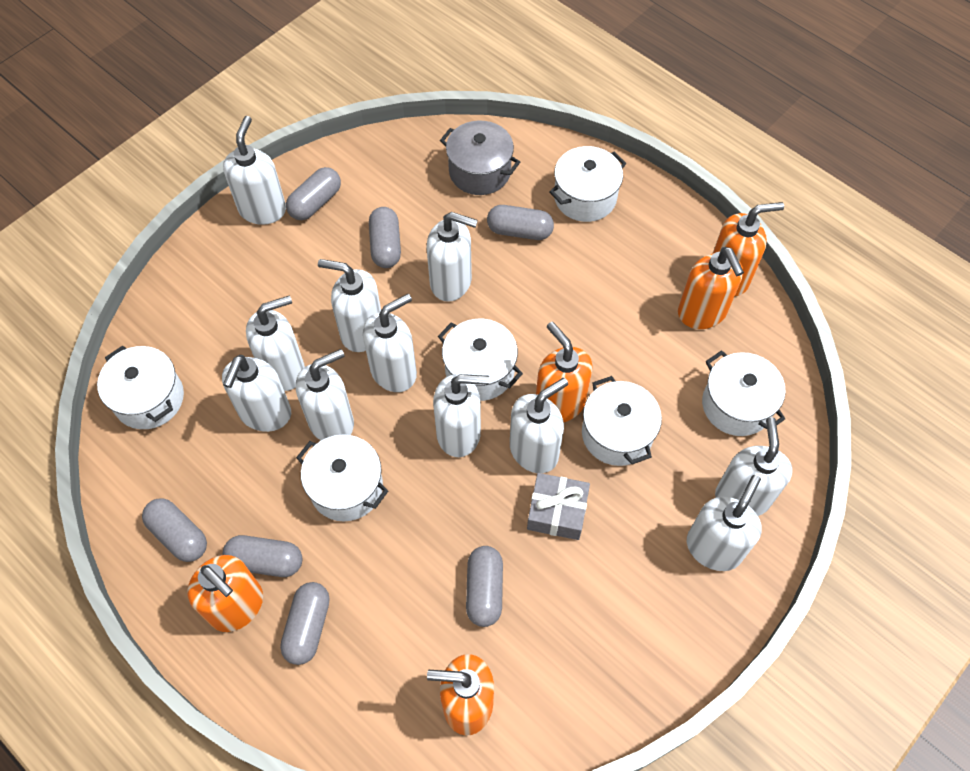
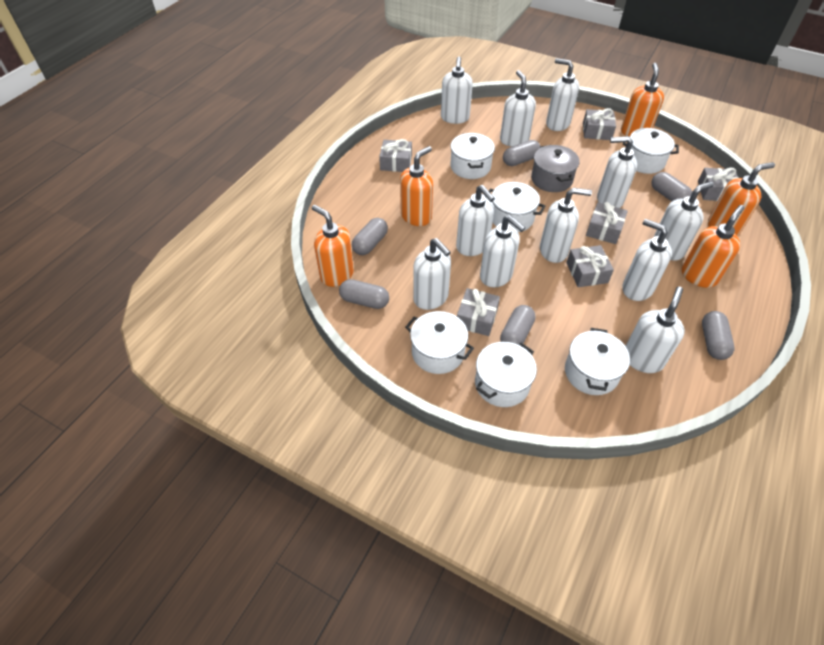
grey capsule: 7 -> 6
grey gift: 1 -> 6

